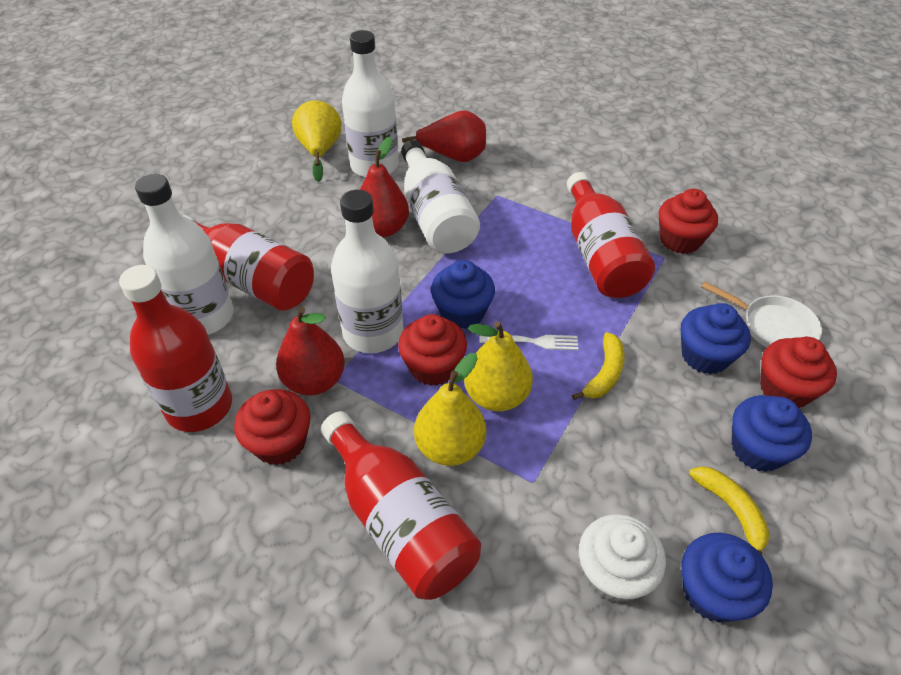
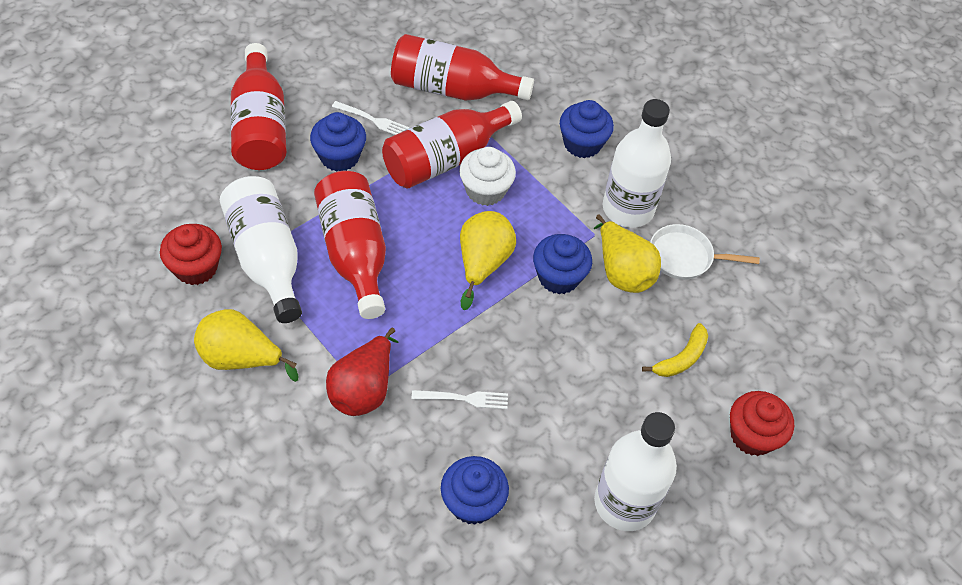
red cupcake: 4 -> 2
red pear: 3 -> 1
white bottle: 4 -> 3
white fork: 1 -> 2
yellow banana: 2 -> 1

